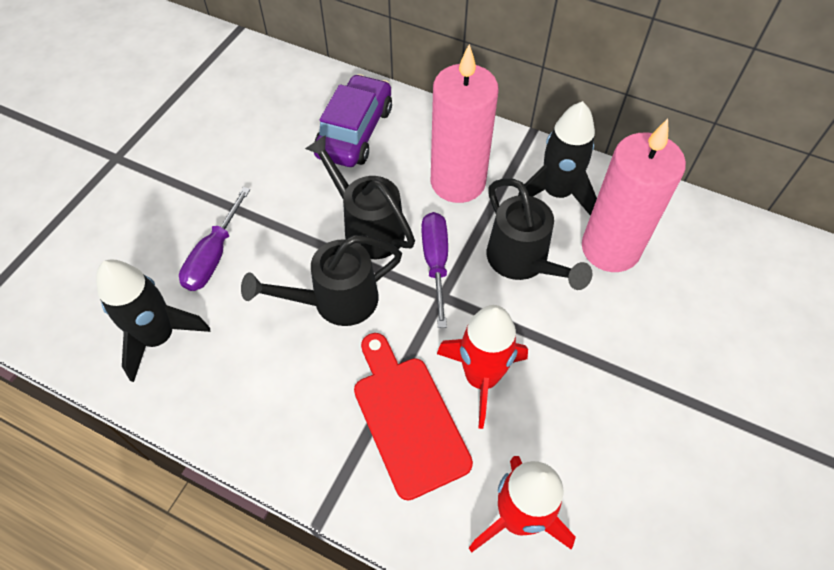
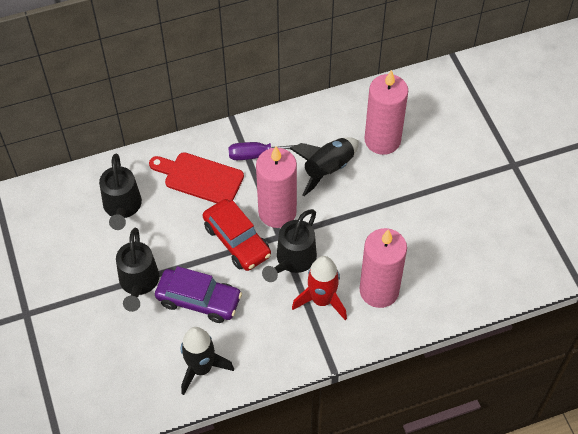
pink candle: 2 -> 3
purple screwdriver: 2 -> 1
red car: 0 -> 1
red rocket: 2 -> 1

